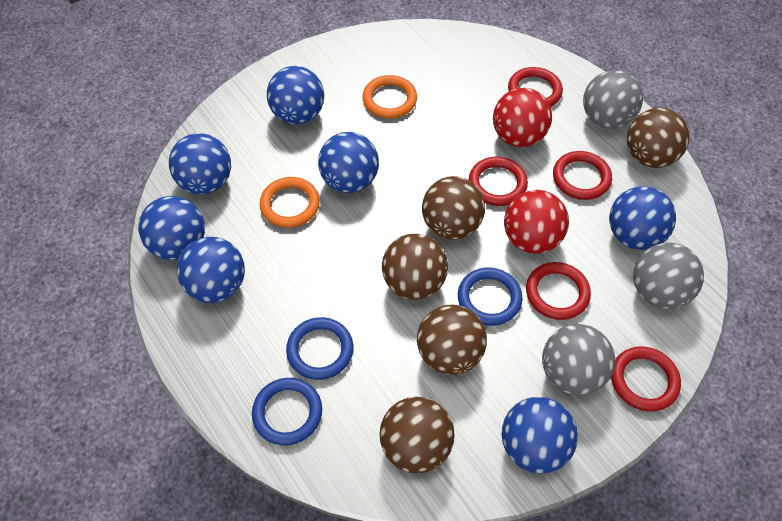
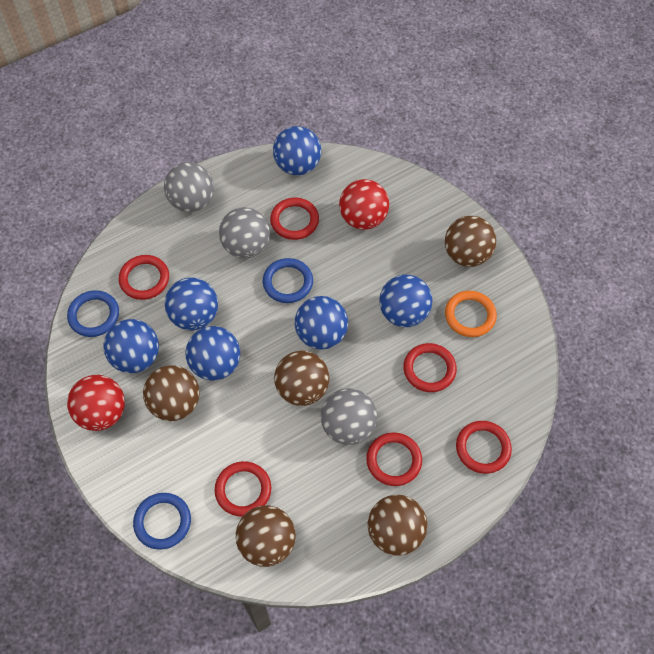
blue ball: 7 -> 6
orange ring: 2 -> 1
red ring: 5 -> 6

